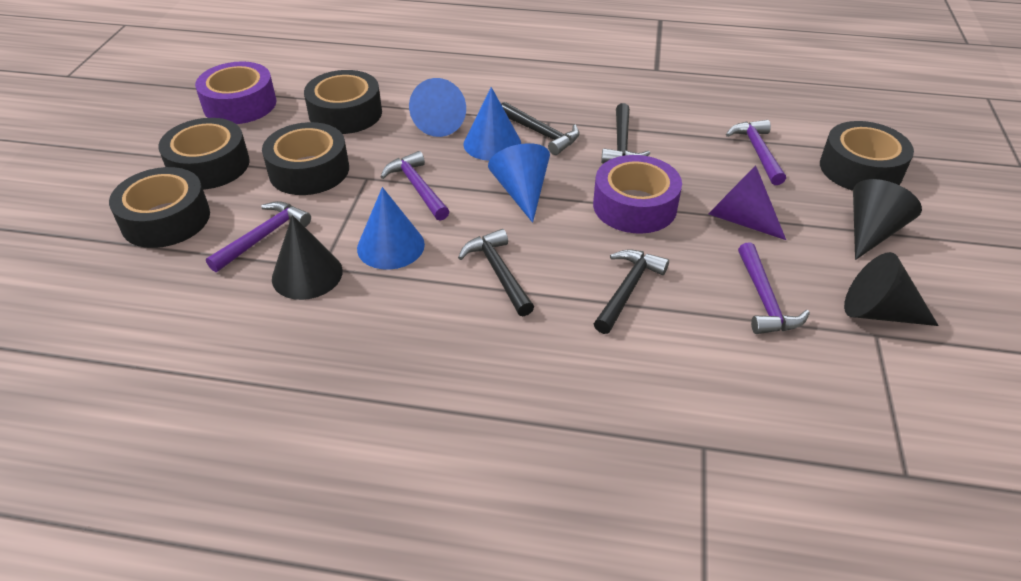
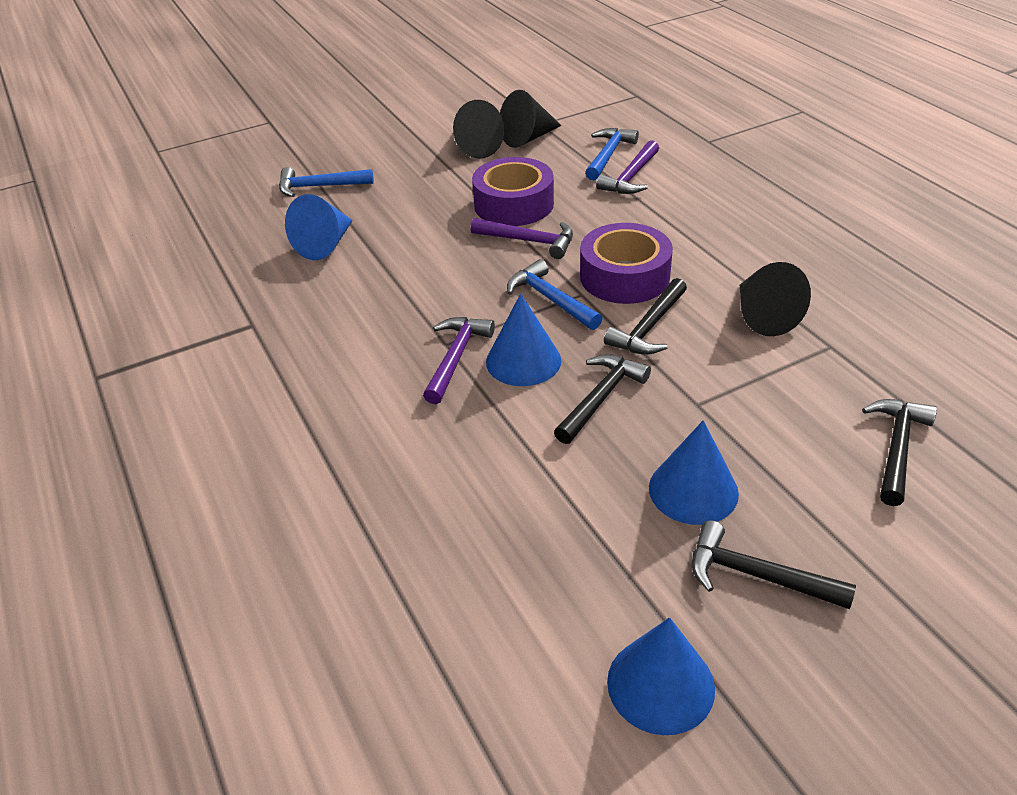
black tape: 5 -> 0
blue hammer: 0 -> 3
purple cone: 1 -> 0
purple hammer: 4 -> 3

